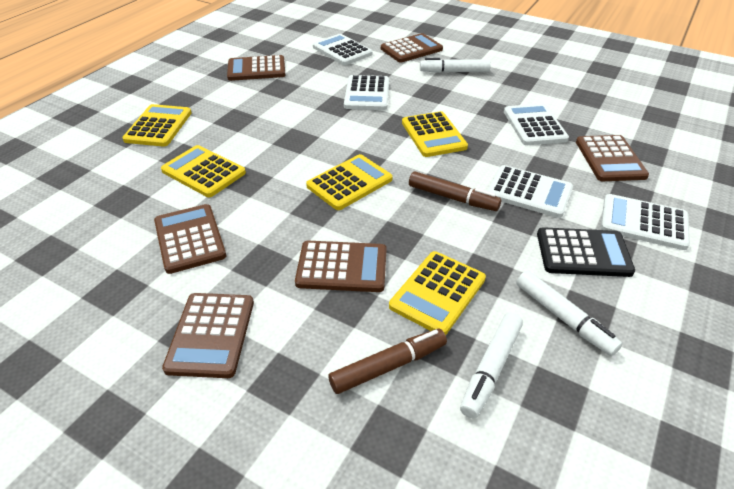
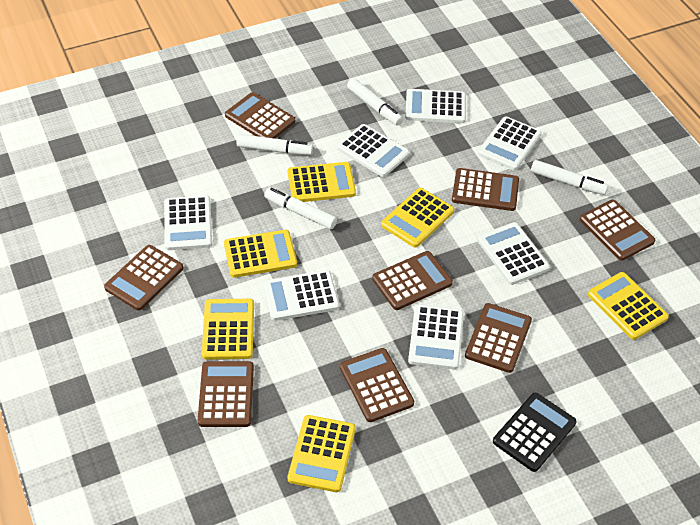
brown calculator: 6 -> 8
brown marker: 2 -> 0
white calculator: 5 -> 7
white marker: 3 -> 4
yellow calculator: 5 -> 6

